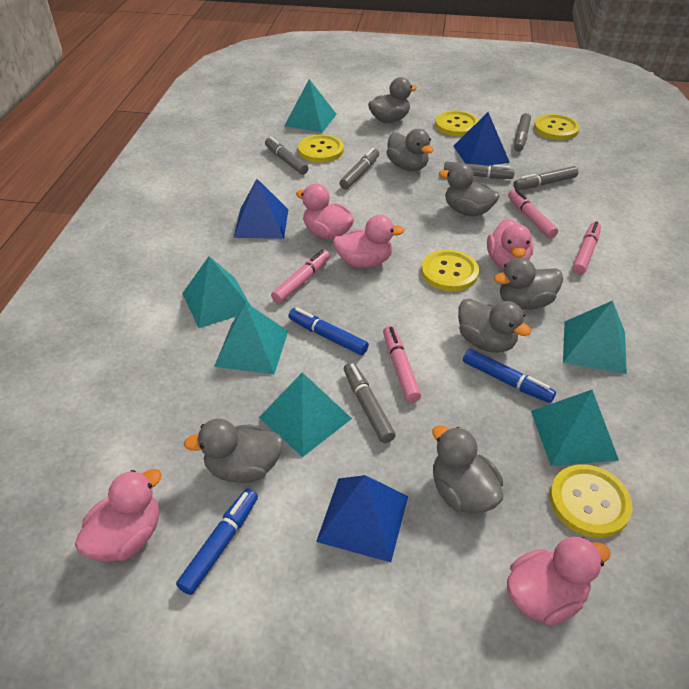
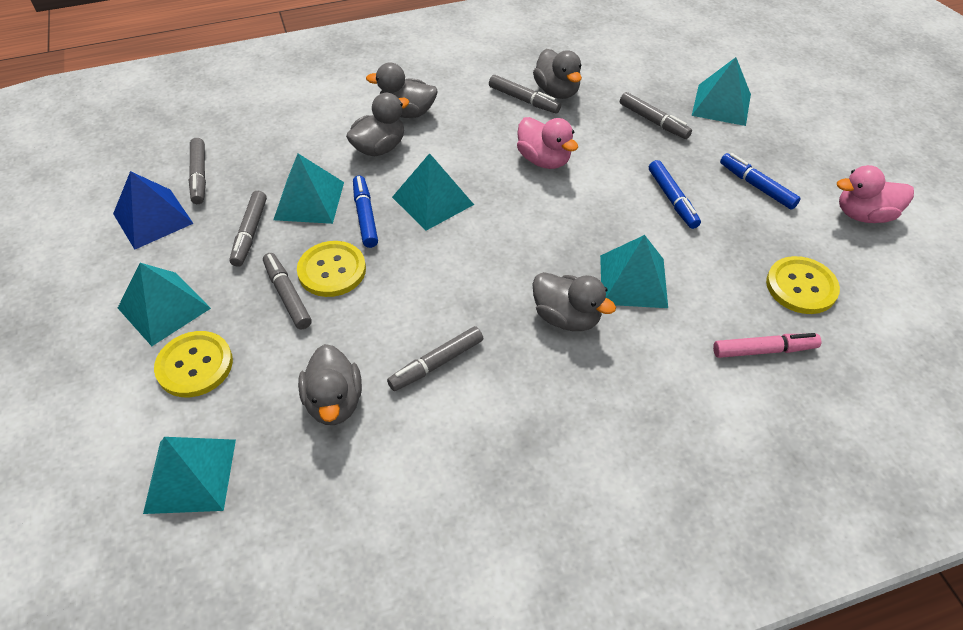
blue pyramid: 3 -> 1
grey duck: 7 -> 5
pink duck: 5 -> 2
pink marker: 4 -> 1
yellow button: 5 -> 3

